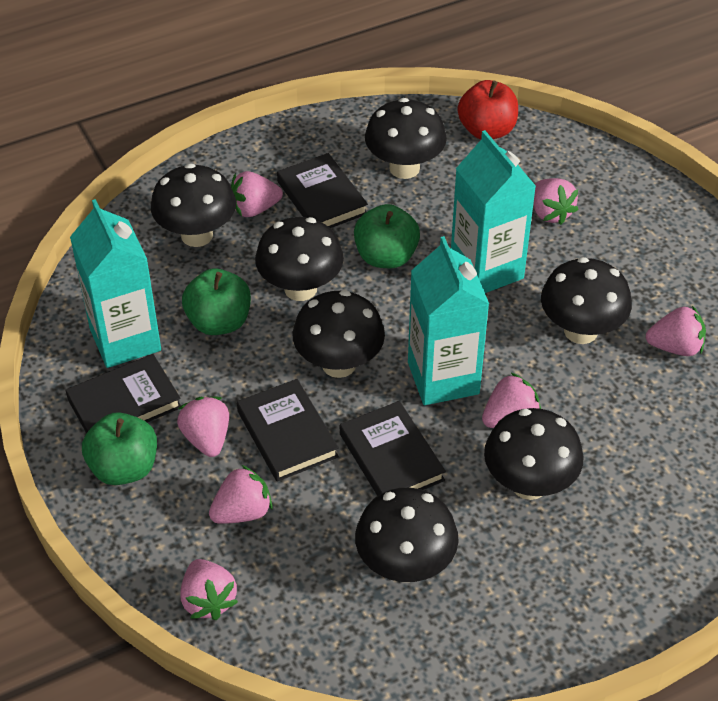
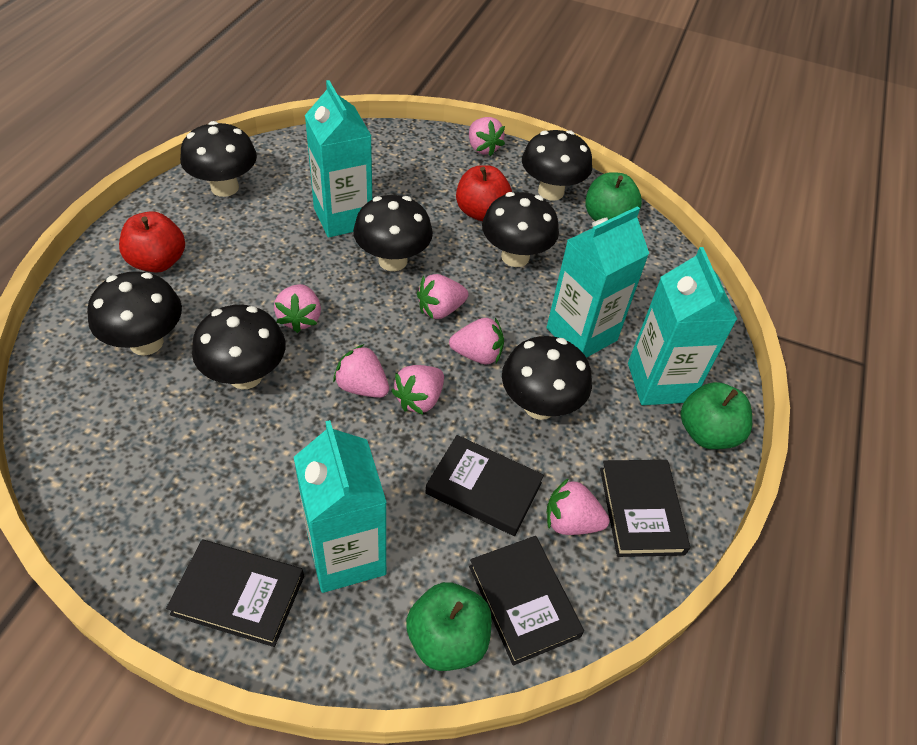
red apple: 1 -> 2
turquoise carton: 3 -> 4

